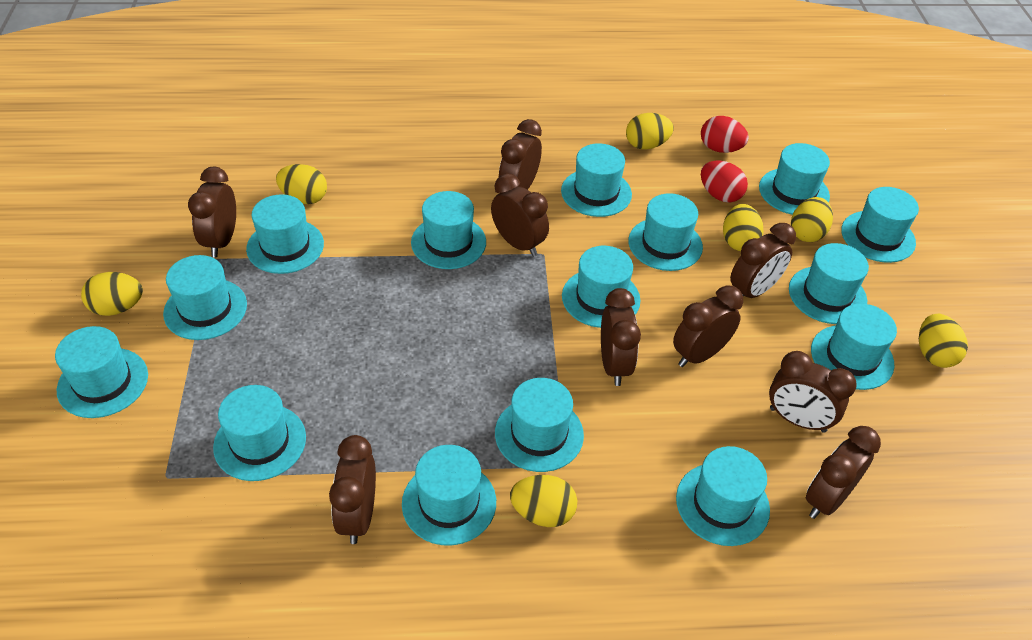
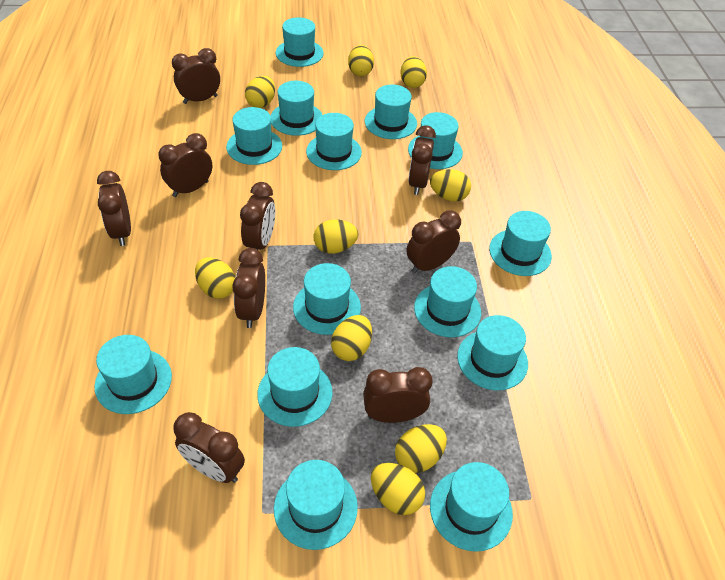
red egg: 2 -> 0
turquoise hat: 15 -> 14
yellow egg: 7 -> 9

